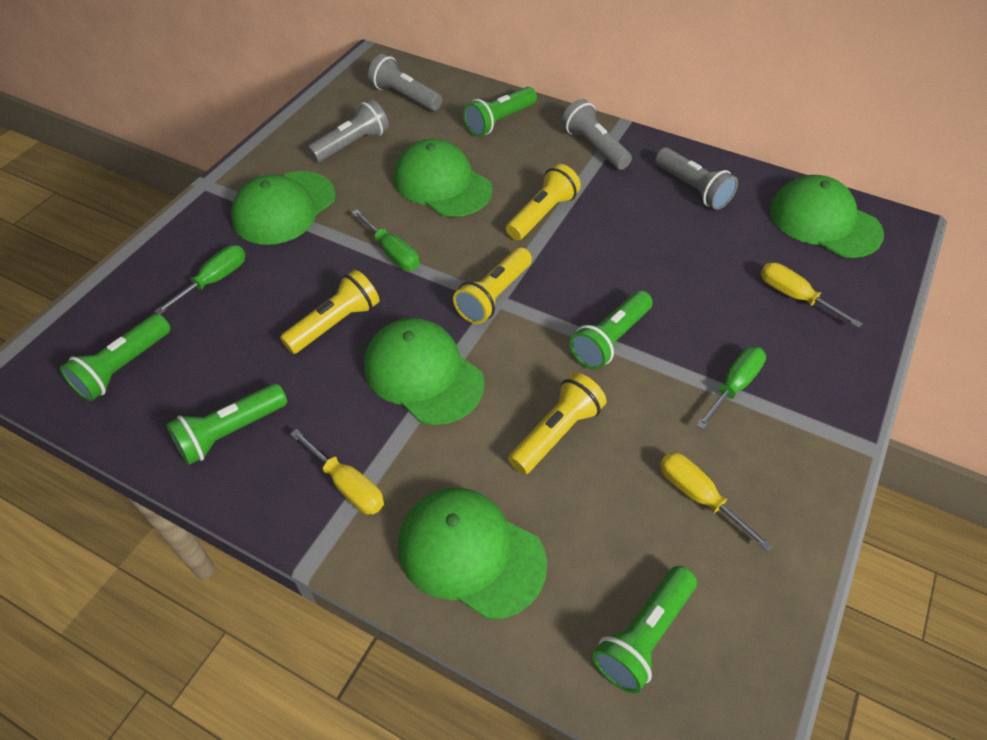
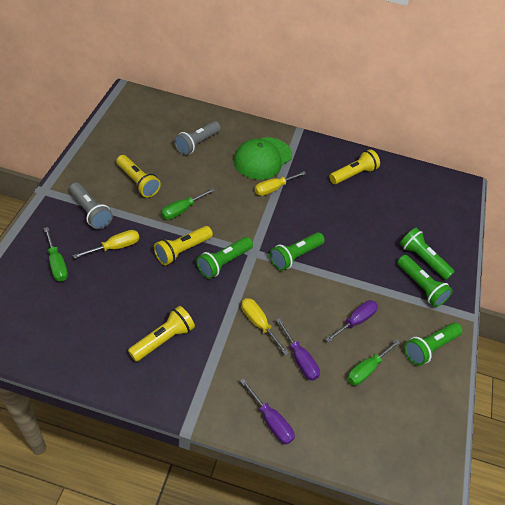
green cap: 5 -> 1
grey flashlight: 4 -> 2
purple screwdriver: 0 -> 3

